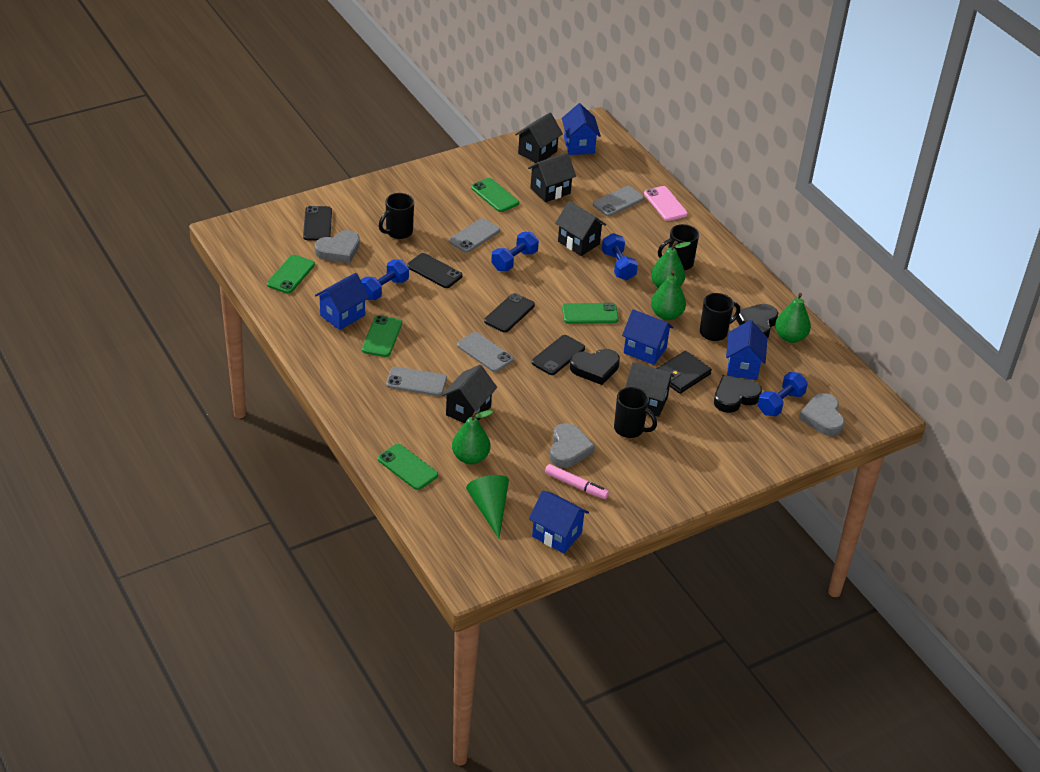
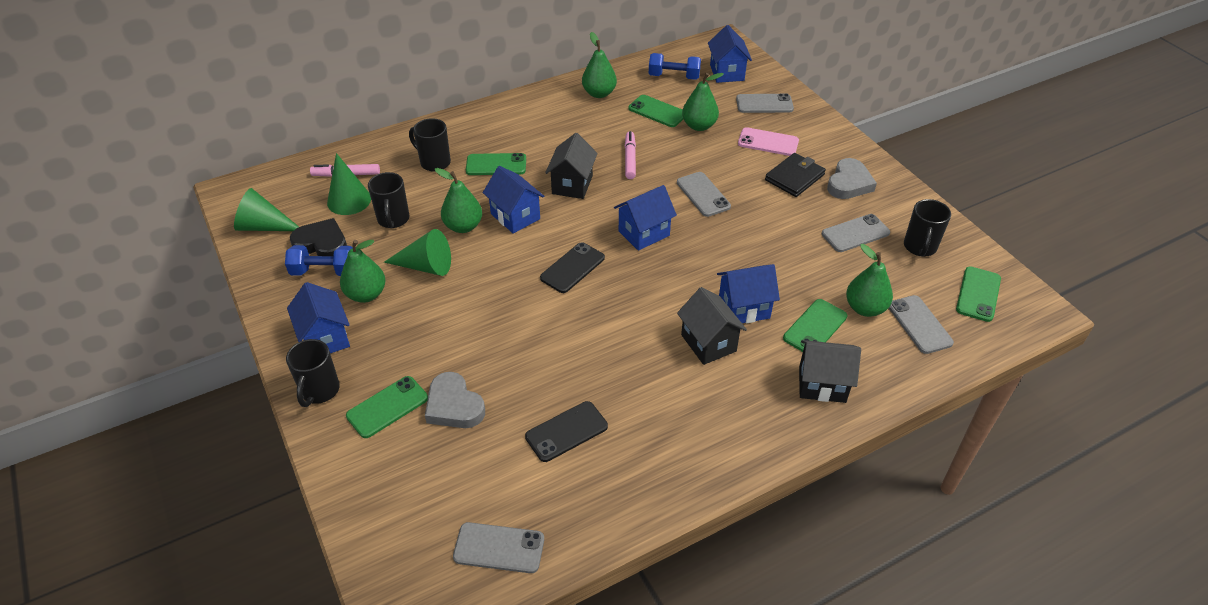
black heart: 3 -> 1
black house: 5 -> 3
black phone: 4 -> 2
blue dumbbell: 4 -> 2
green cone: 1 -> 3
green pear: 4 -> 5
grey heart: 3 -> 2
grey phone: 4 -> 5
pink marker: 1 -> 2

